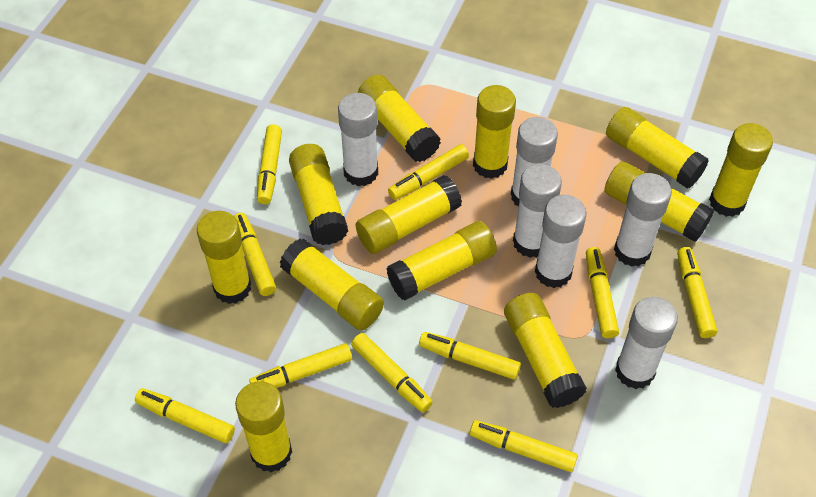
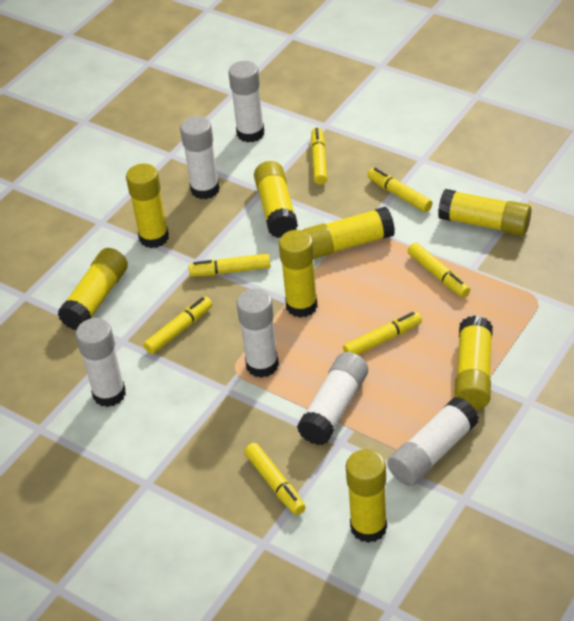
yellow glue stick: 12 -> 8
yellow marker: 10 -> 7

